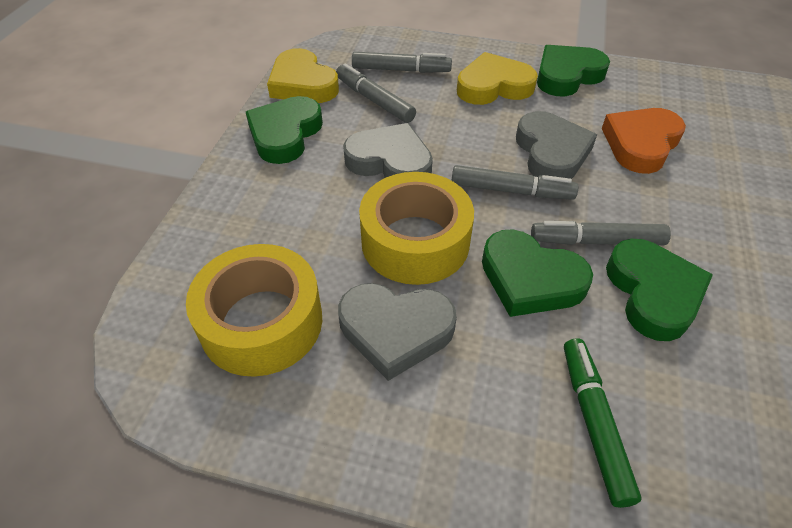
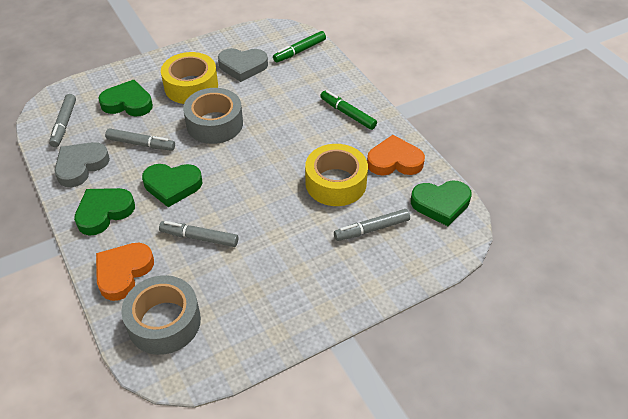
green marker: 1 -> 2
grey heart: 3 -> 2
grey tape: 0 -> 2
orange heart: 1 -> 2
yellow heart: 2 -> 0

